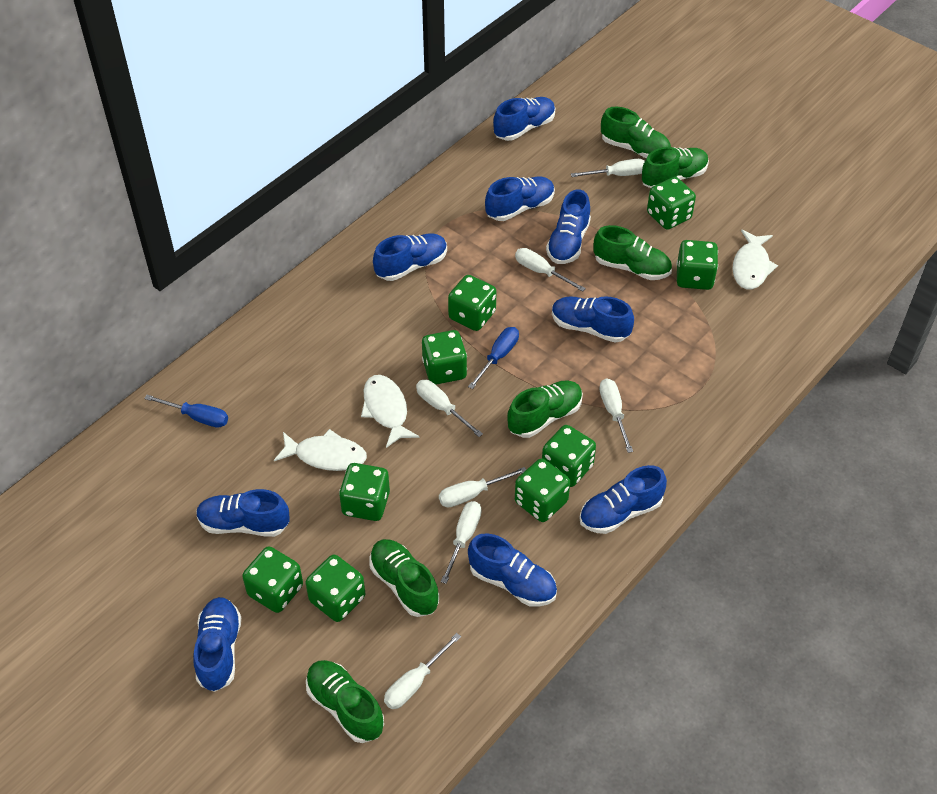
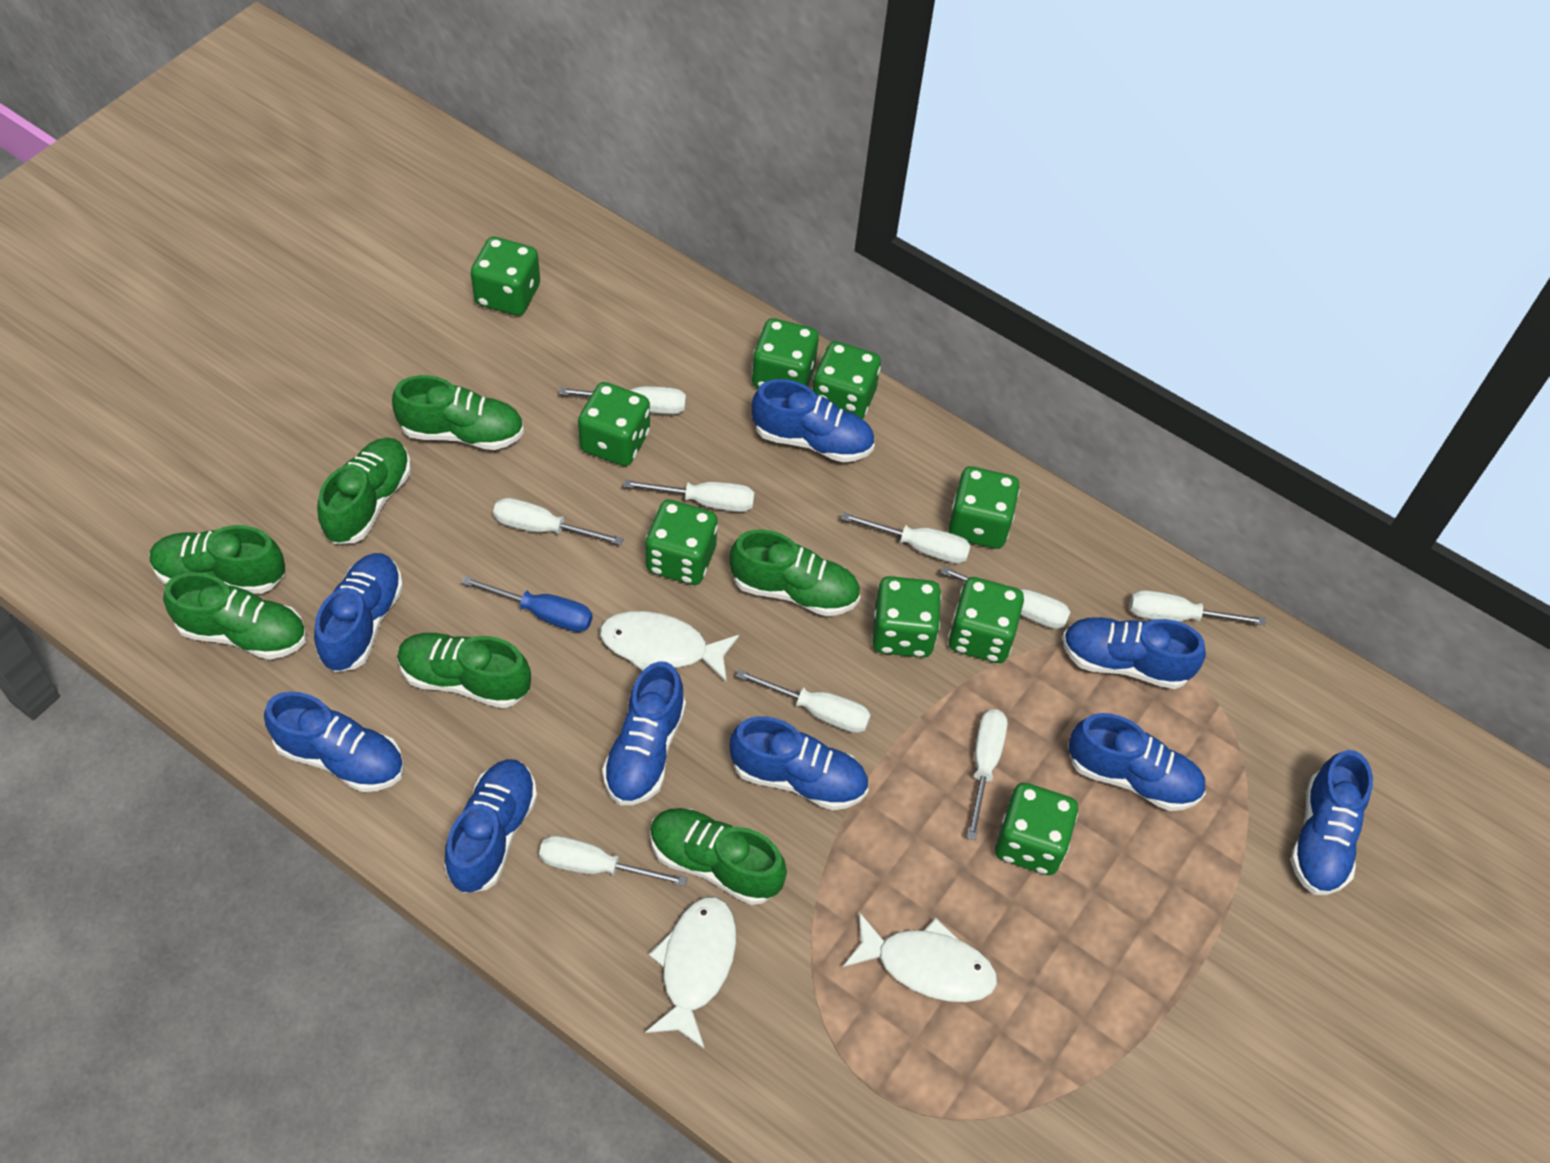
blue screwdriver: 2 -> 1
green shoe: 6 -> 7
white screwdriver: 7 -> 9

